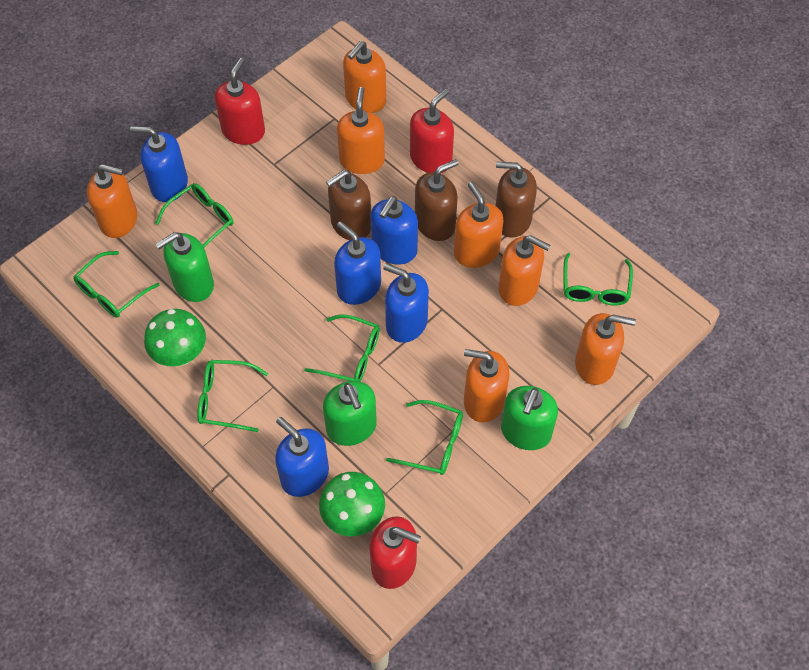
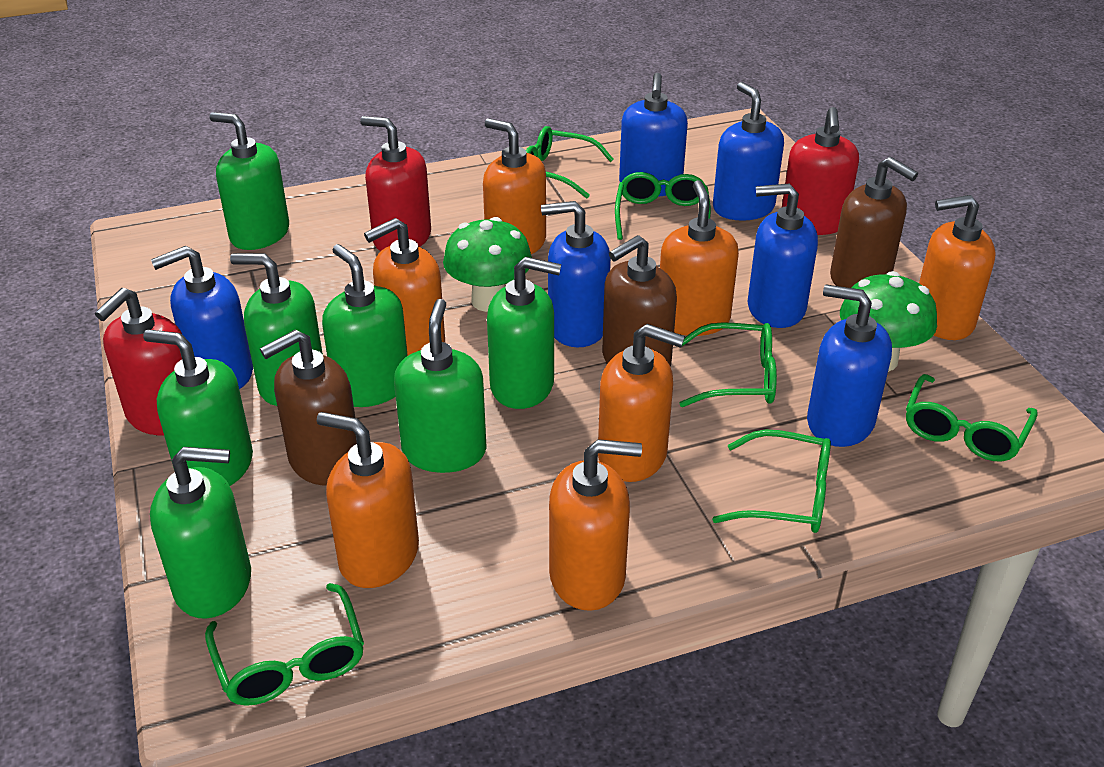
blue soap dispenser: 5 -> 6
green soap dispenser: 3 -> 7

